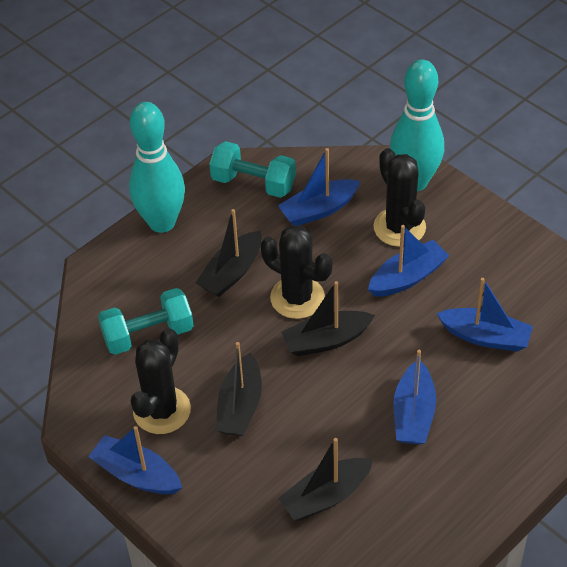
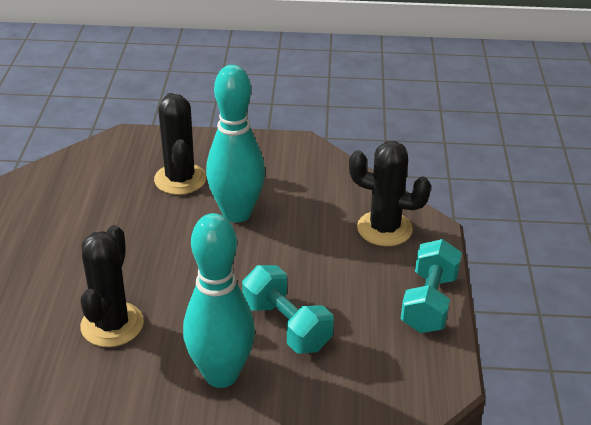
black boat: 4 -> 0
blue boat: 5 -> 0

